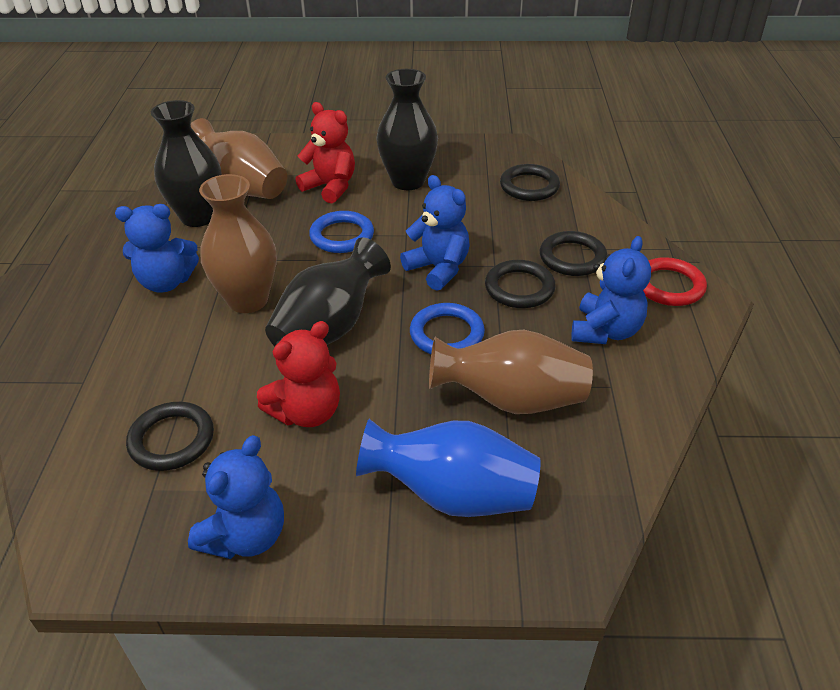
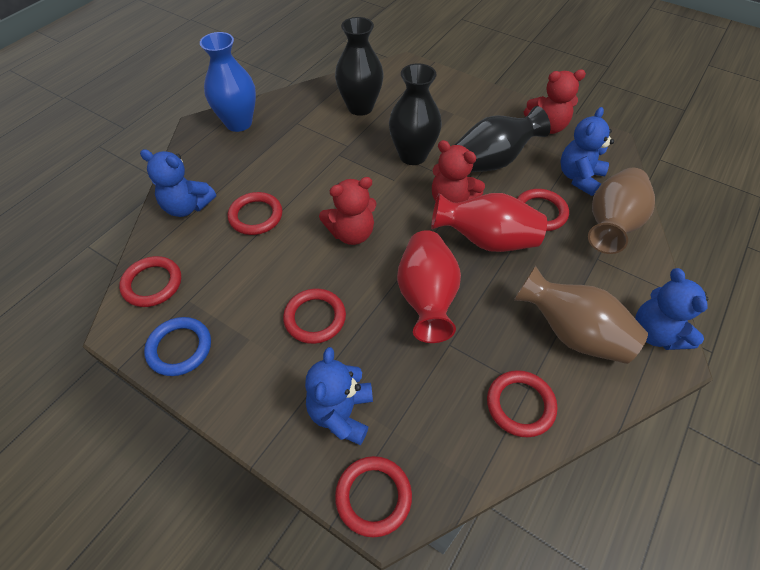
black ring: 4 -> 0
blue ring: 2 -> 1
brown vase: 3 -> 2
red ring: 1 -> 6
red teddy bear: 2 -> 3
red vase: 0 -> 2

